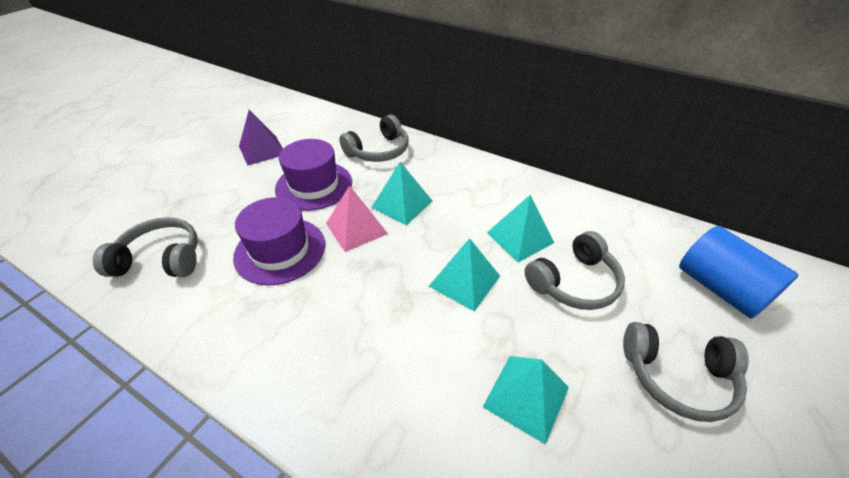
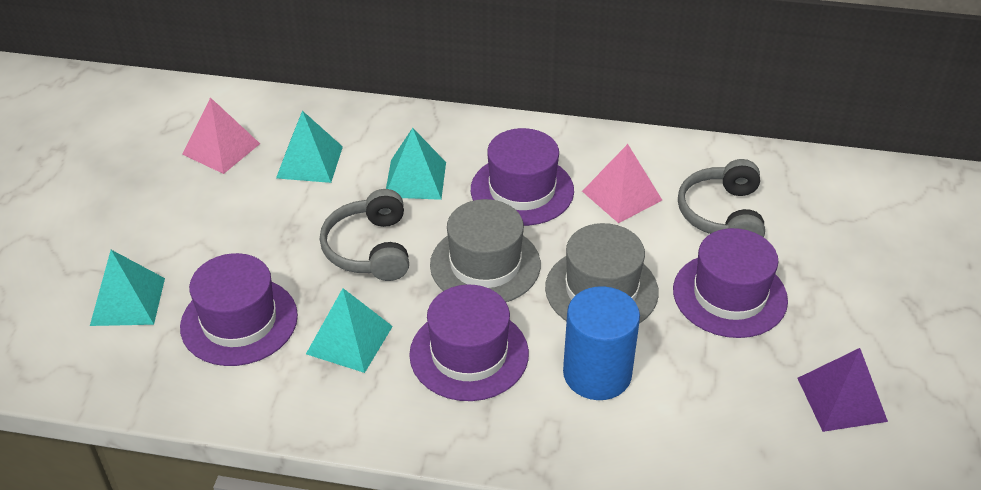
grey hat: 0 -> 2
grey headphones: 4 -> 2
pink pyramid: 1 -> 2
purple hat: 2 -> 4

